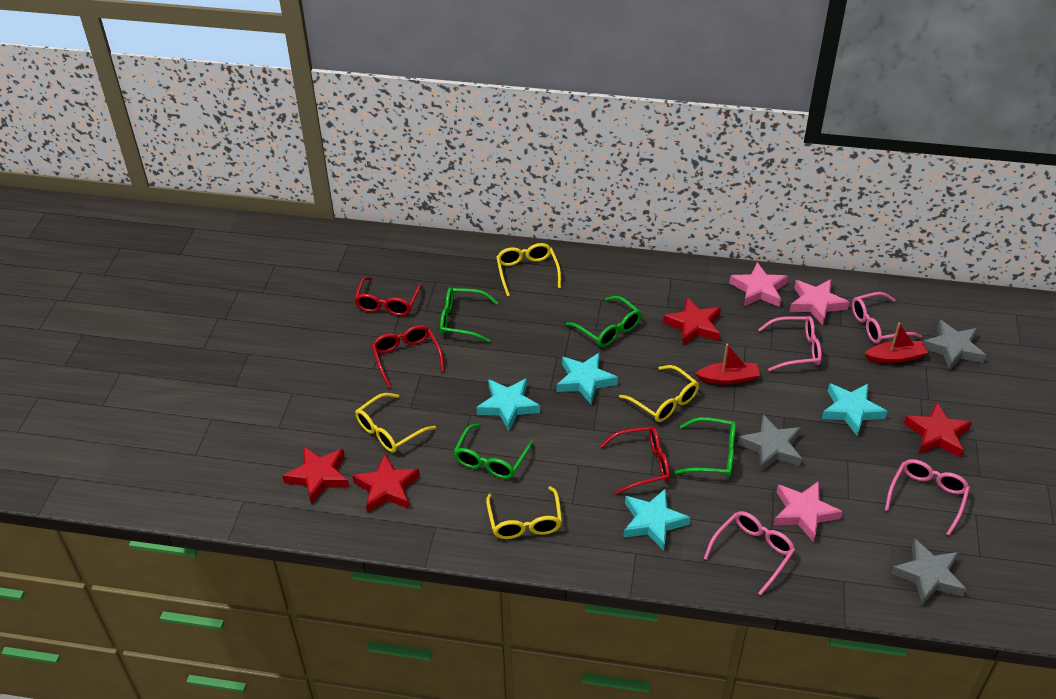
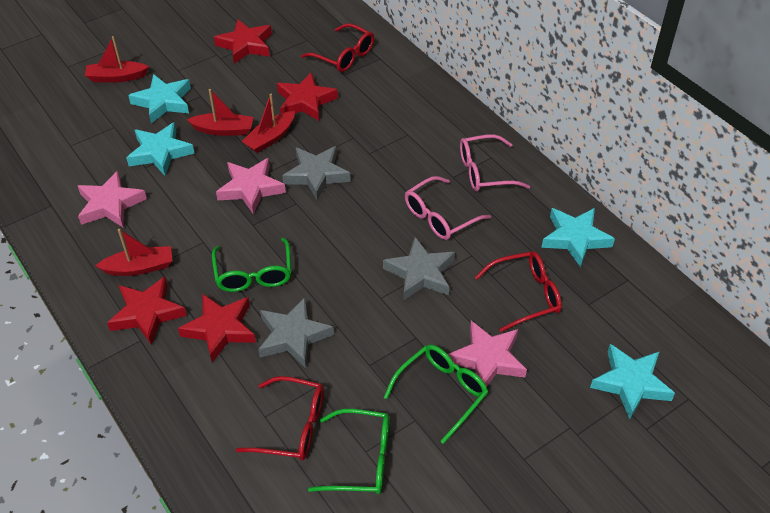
green glasses: 4 -> 3
pink glasses: 4 -> 2
red boat: 2 -> 4
yellow glasses: 4 -> 0

